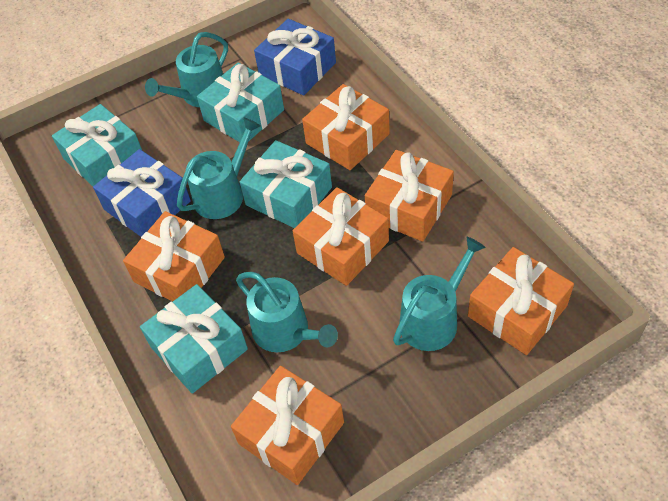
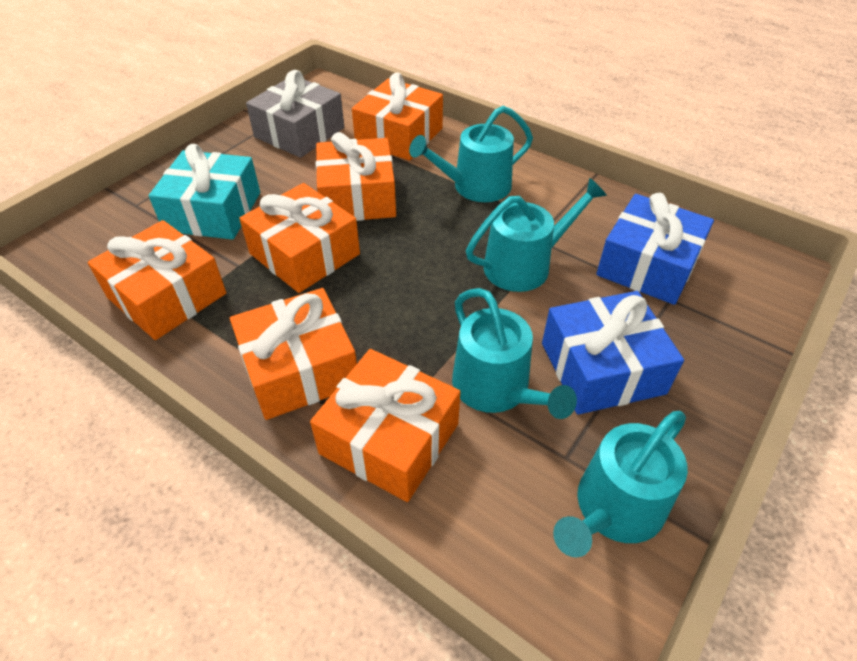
grey gift: 0 -> 1
turquoise gift: 4 -> 1

